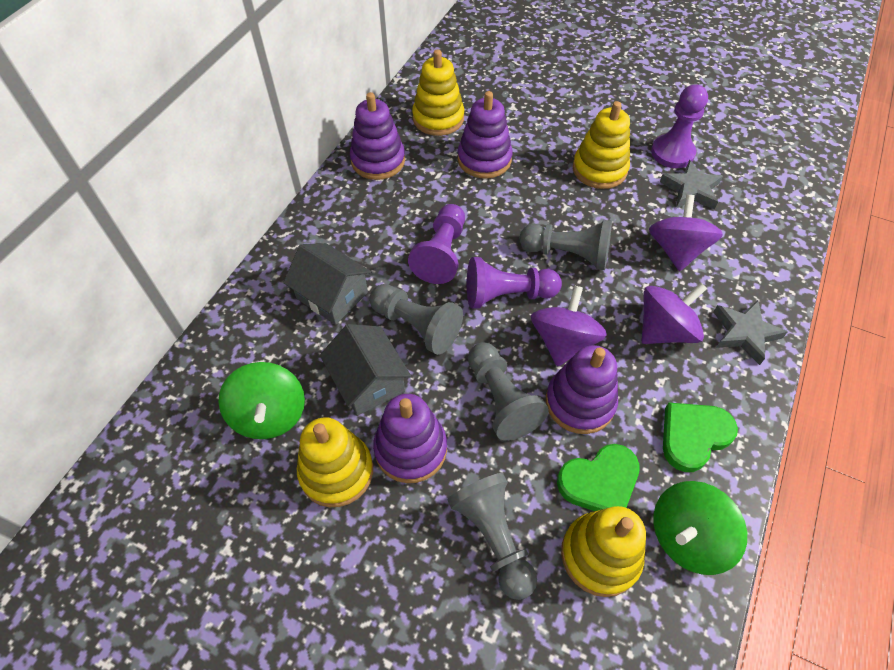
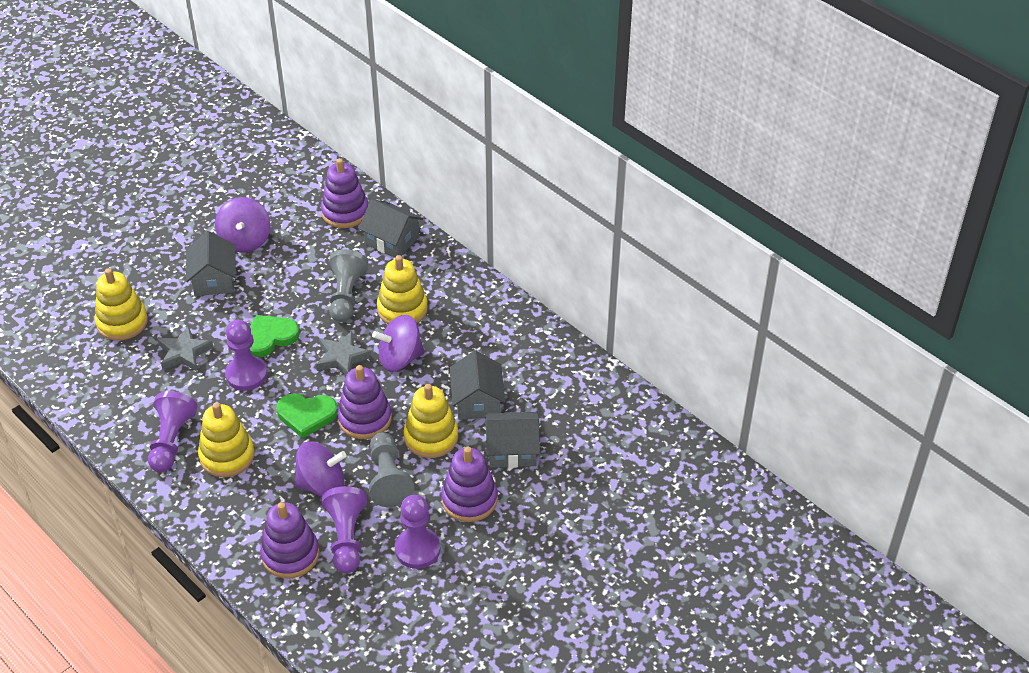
green spinning top: 2 -> 0
grey house: 2 -> 4
grey pawn: 4 -> 2
purple pawn: 3 -> 4

